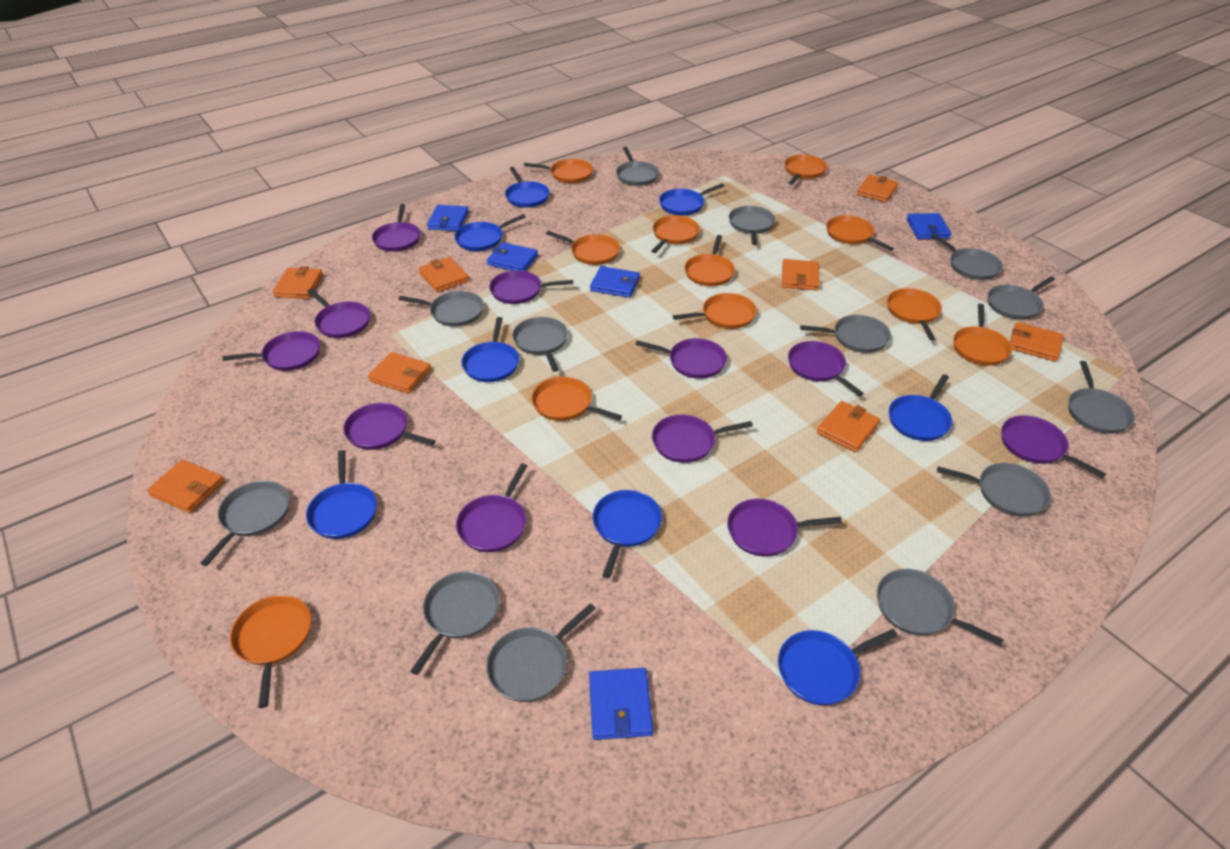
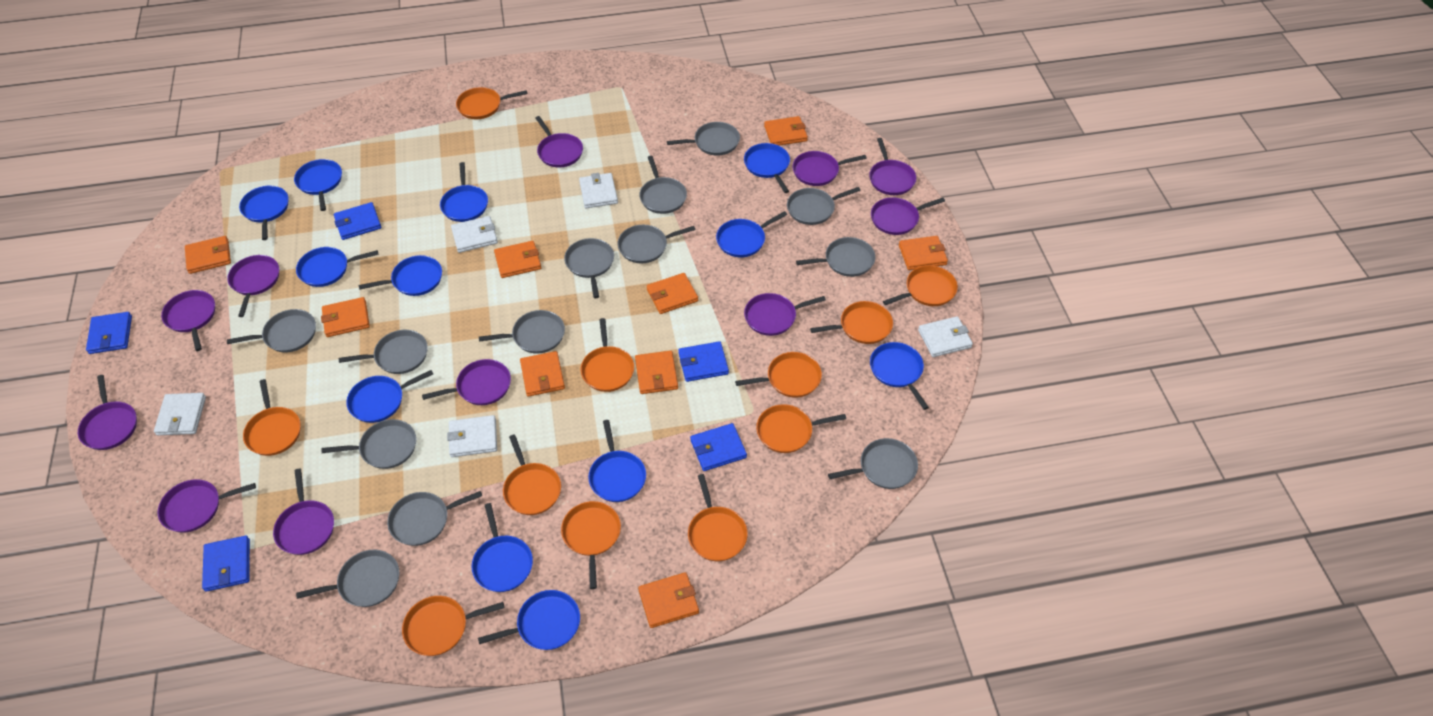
blue pan: 8 -> 12
orange wallet: 8 -> 9
white wallet: 0 -> 5

